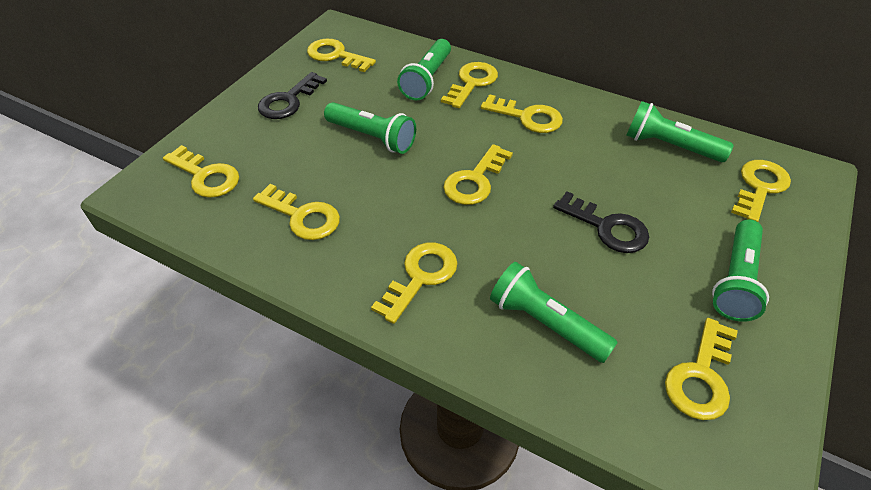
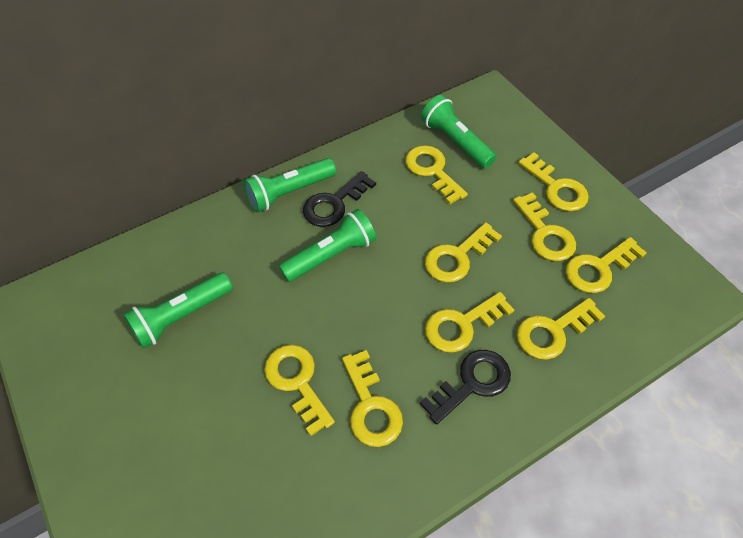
green flashlight: 5 -> 4

